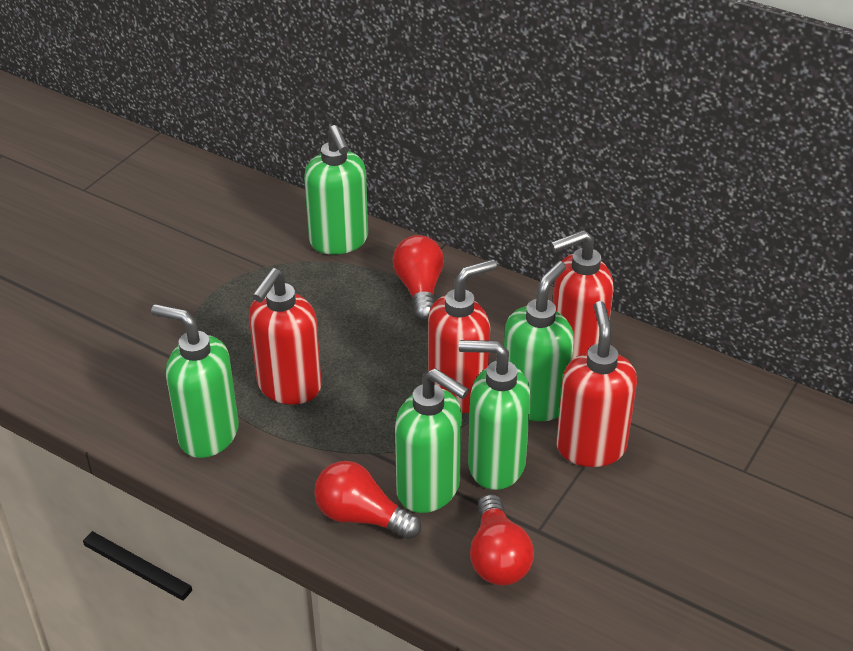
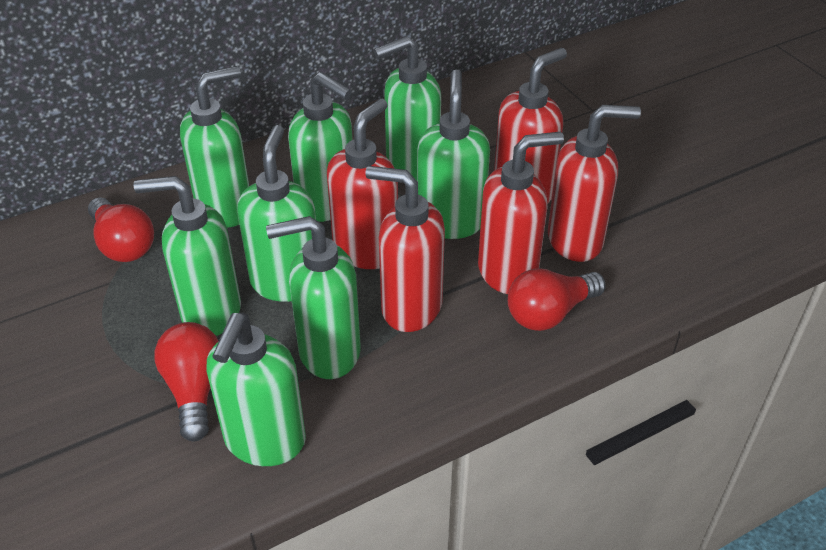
green soap dispenser: 5 -> 8
red soap dispenser: 4 -> 5

